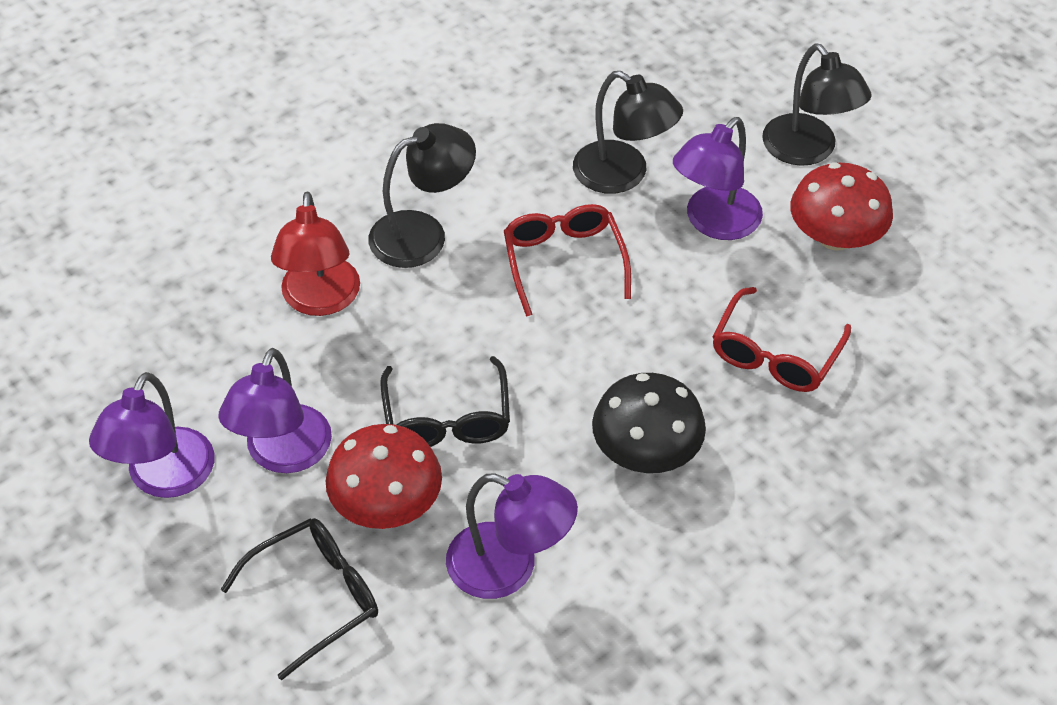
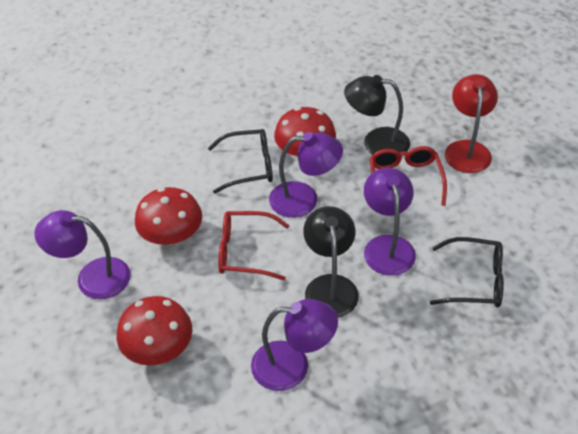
black lamp: 3 -> 2
black mushroom: 1 -> 0
red mushroom: 2 -> 3

